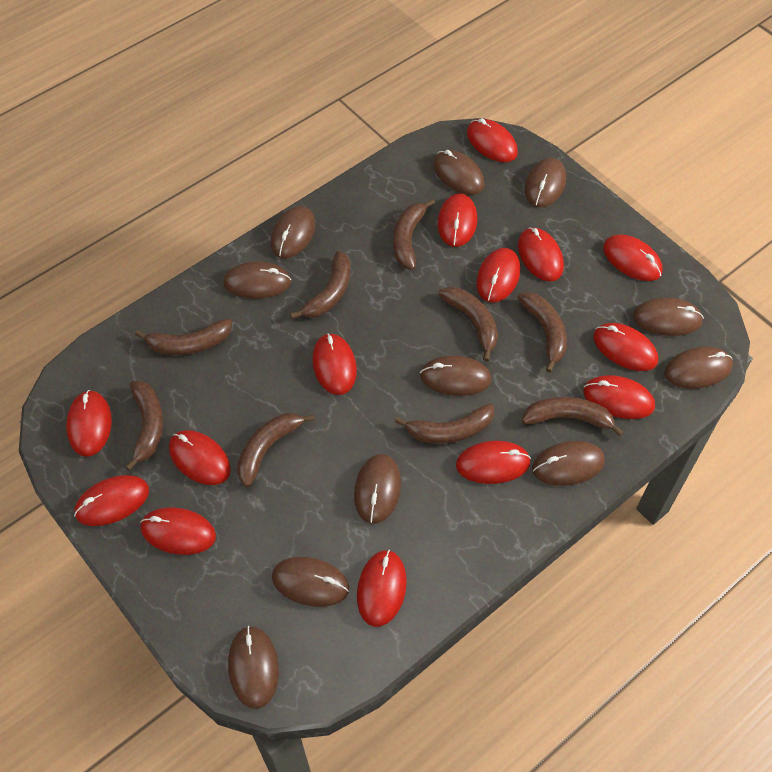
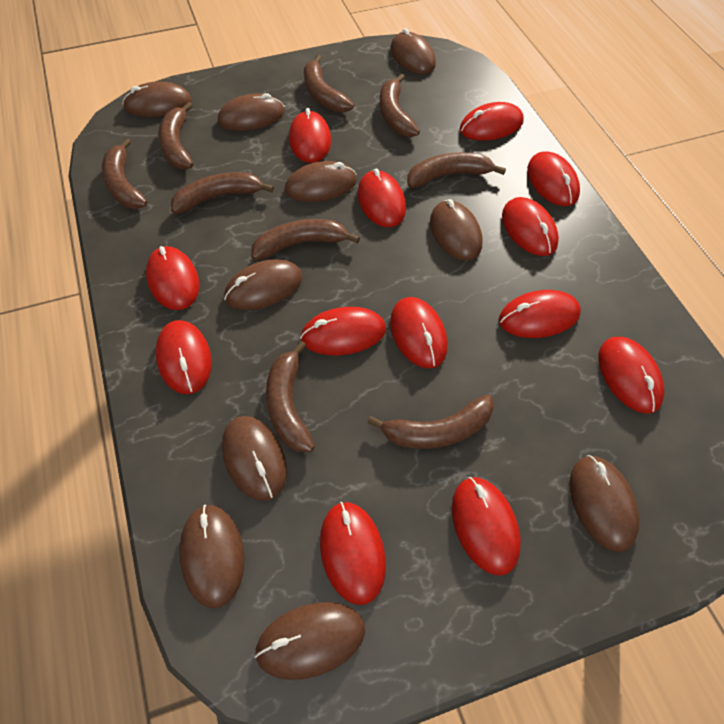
brown mouse: 11 -> 10
red mouse: 14 -> 13

